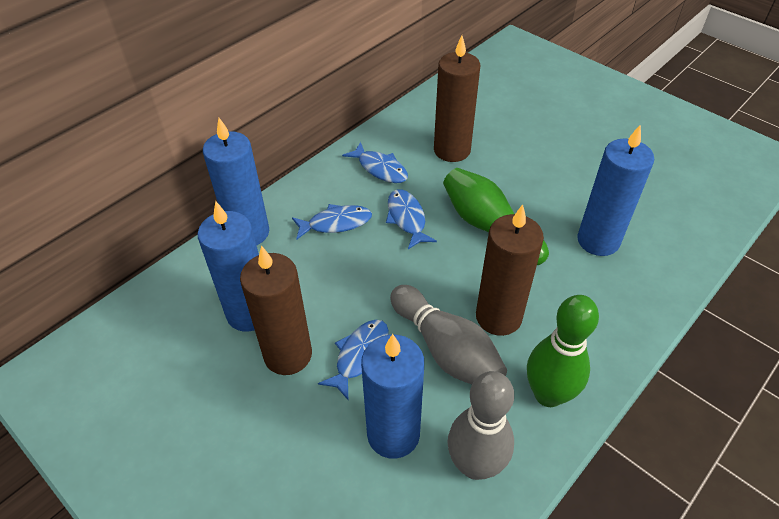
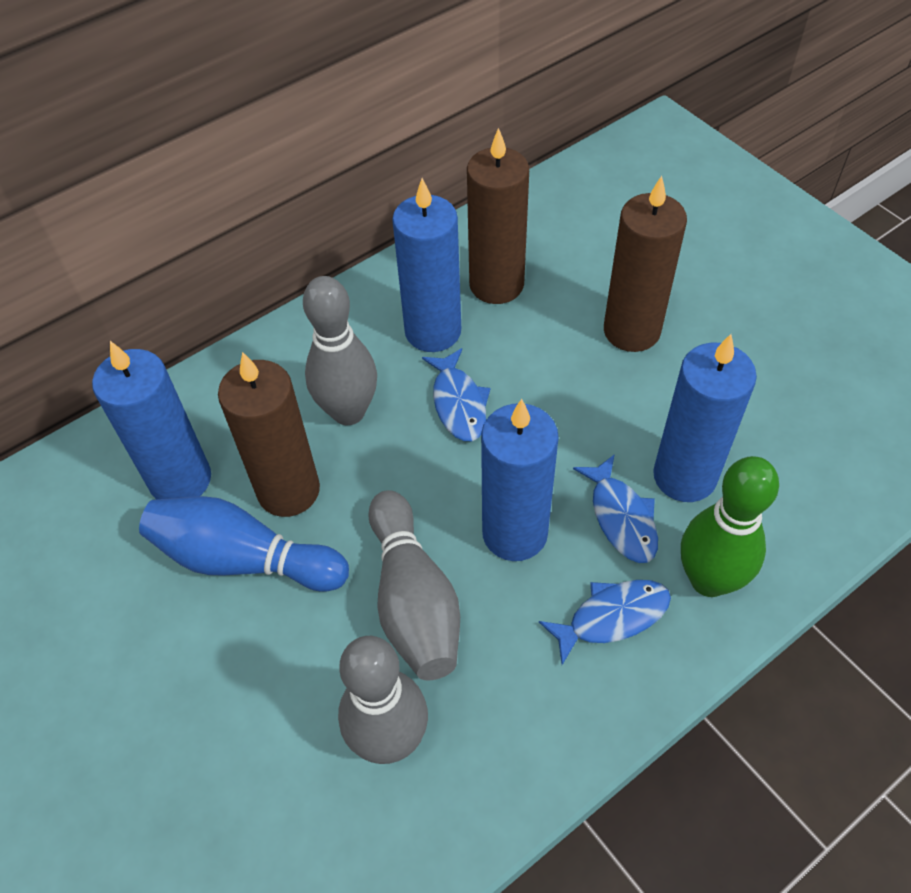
blue bowling pin: 0 -> 1
blue fish: 4 -> 3
green bowling pin: 2 -> 1
grey bowling pin: 2 -> 3

